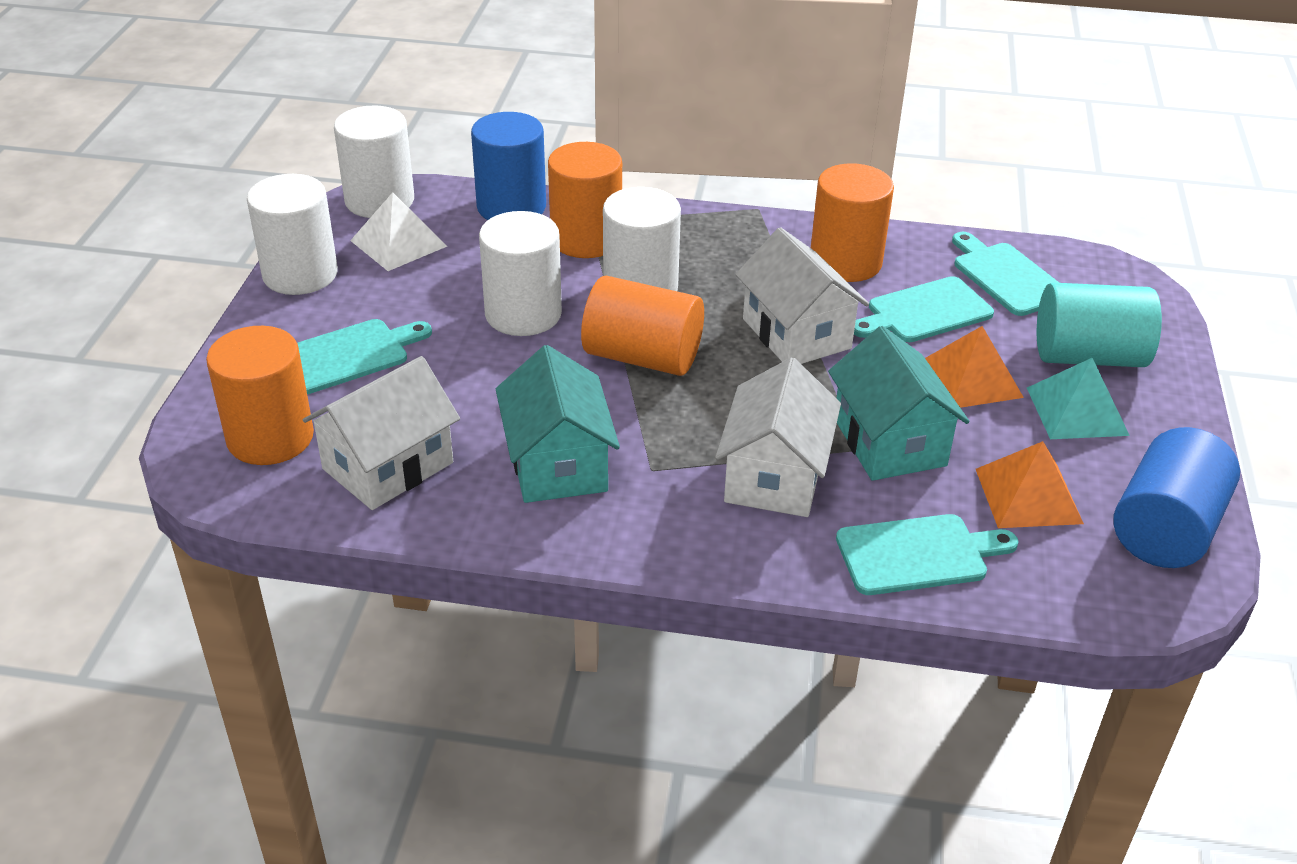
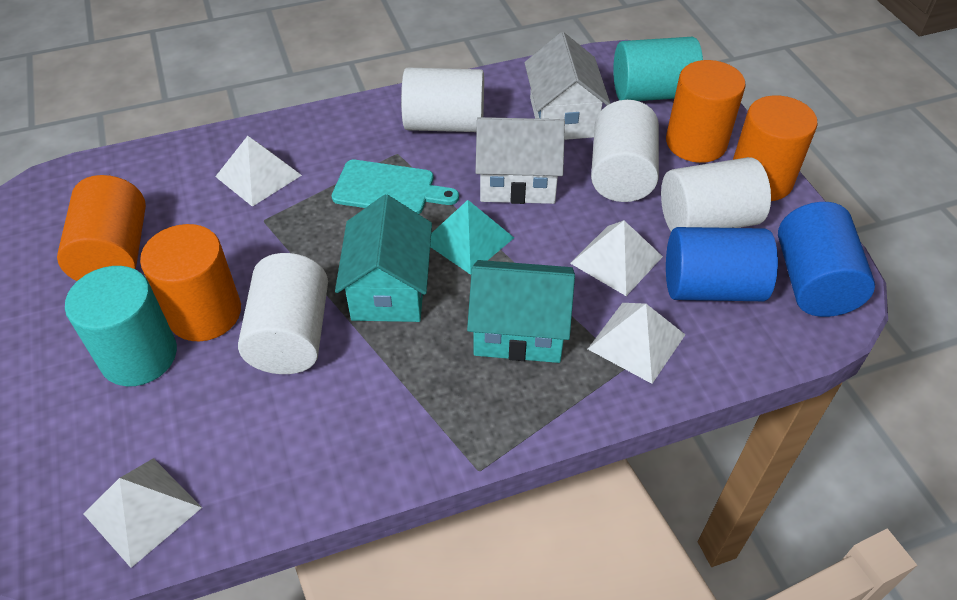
orange pyramid: 2 -> 0
turquoise cutting board: 4 -> 1
turquoise cylinder: 1 -> 2
white house: 3 -> 2
white pyramid: 1 -> 4

